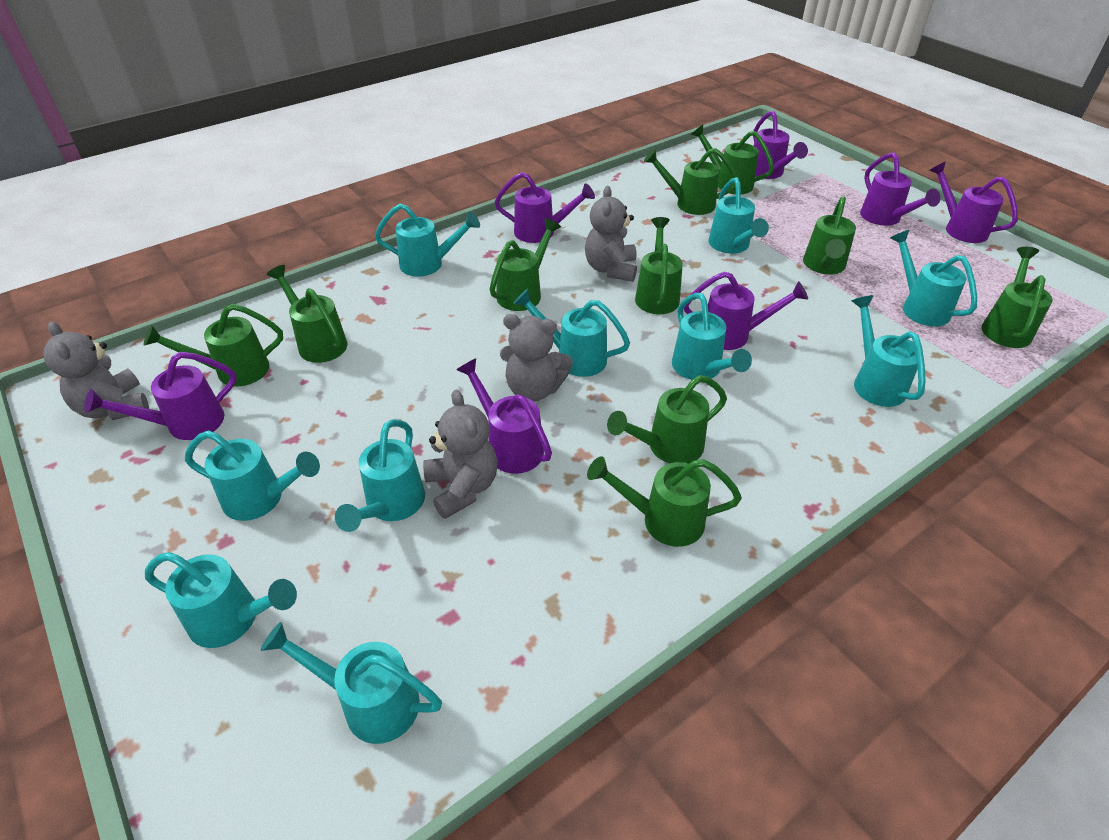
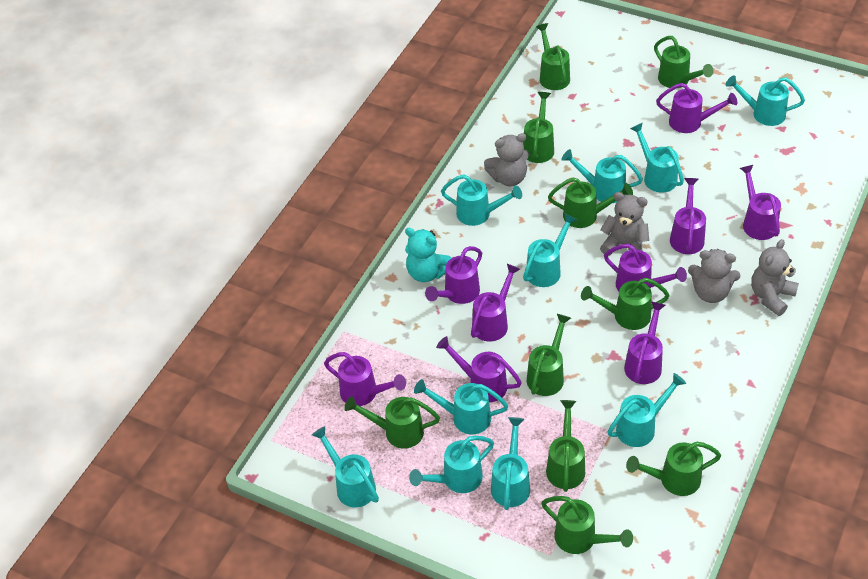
purple watering can: 7 -> 9
turquoise teddy bear: 0 -> 1

